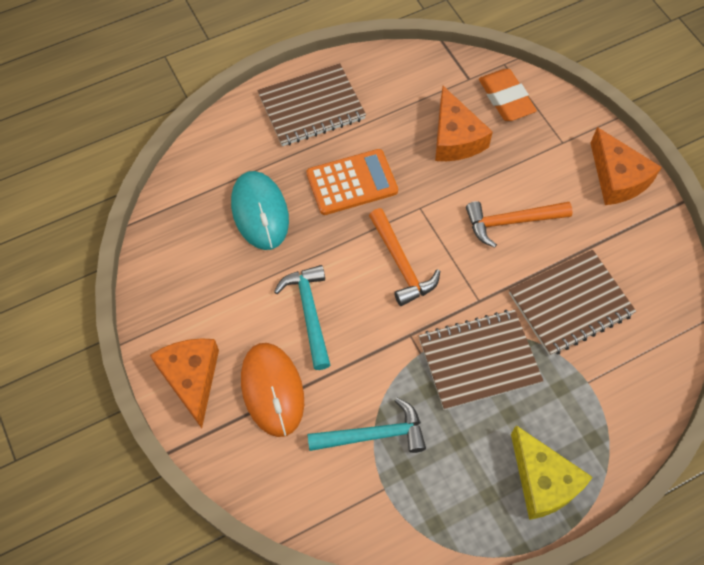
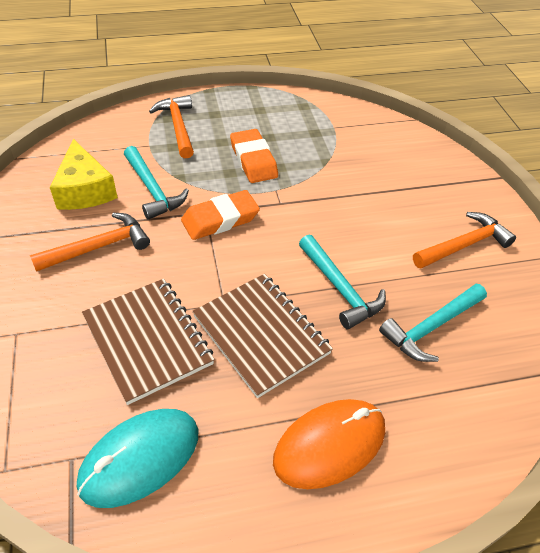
brown notebook: 3 -> 2
orange calculator: 1 -> 0
orange cheese: 3 -> 0
orange eraser: 1 -> 2
orange hammer: 2 -> 3
turquoise hammer: 2 -> 3

